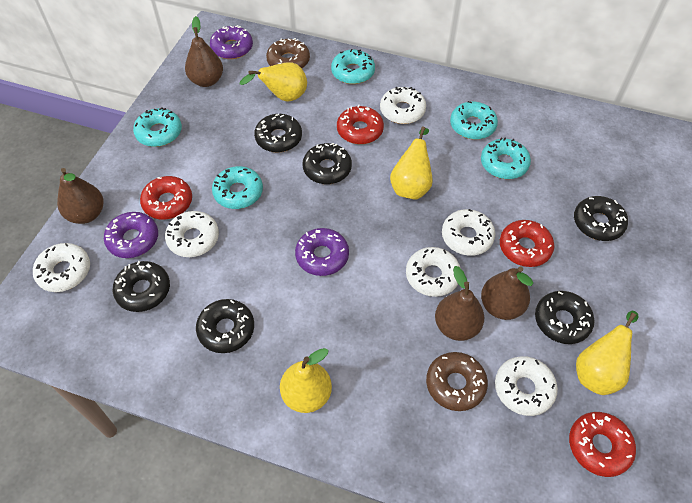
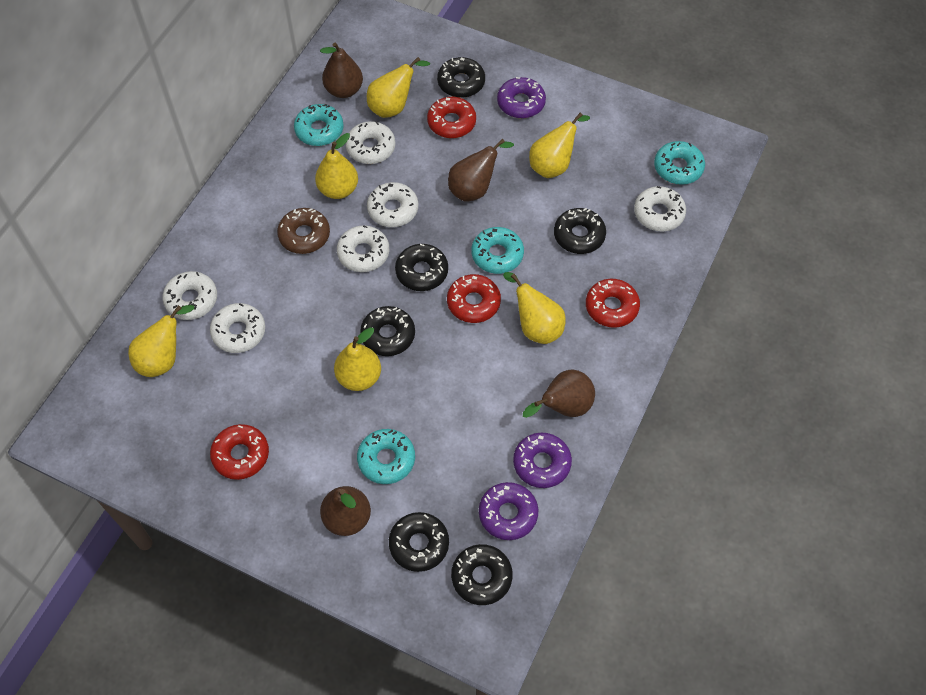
brown donut: 2 -> 1
turquoise donut: 5 -> 4
yellow pear: 4 -> 6

